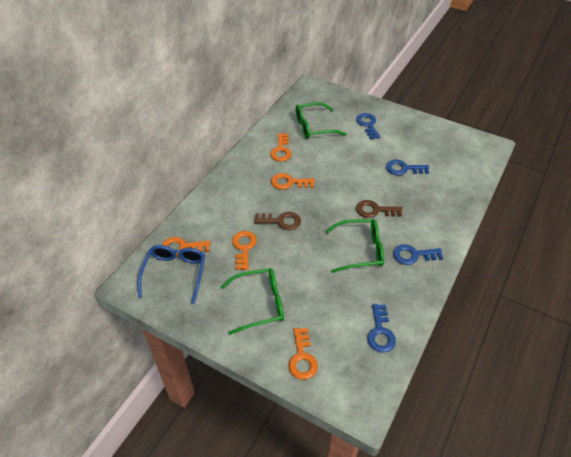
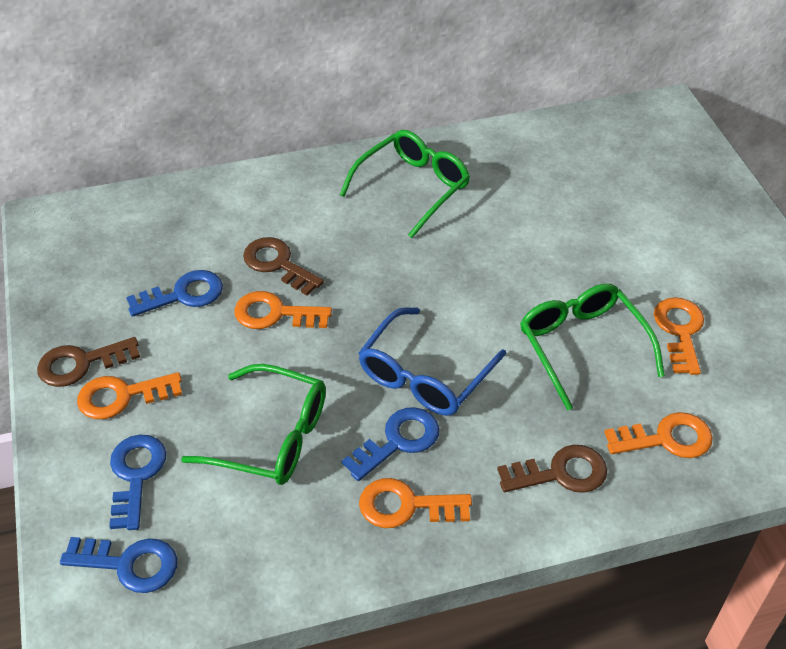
brown key: 2 -> 3

